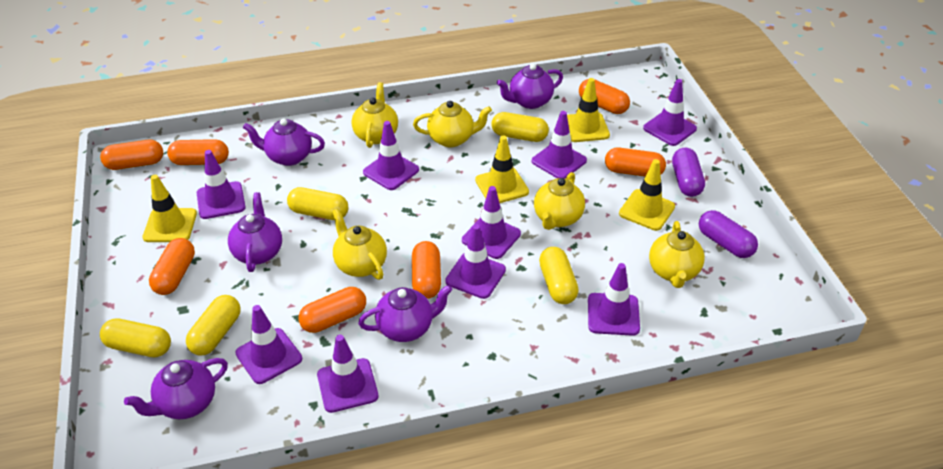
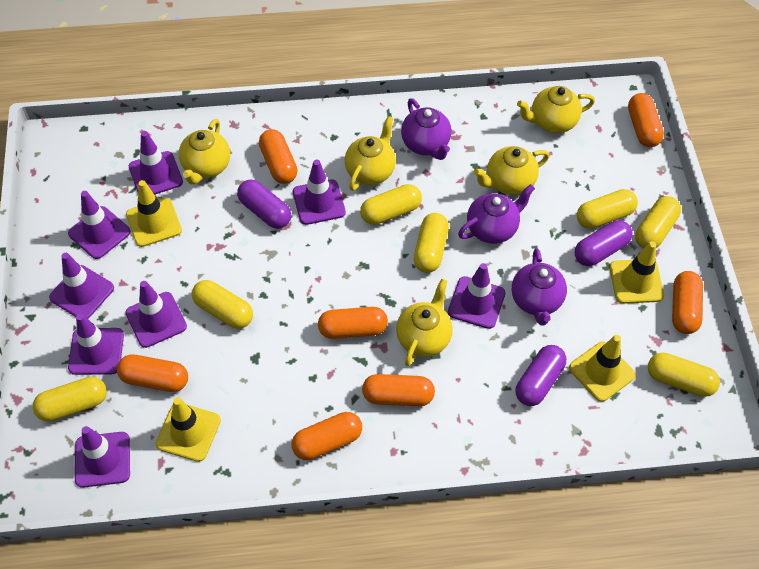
purple capsule: 2 -> 3
purple teapot: 5 -> 3
purple traffic cone: 9 -> 8
yellow capsule: 5 -> 7

